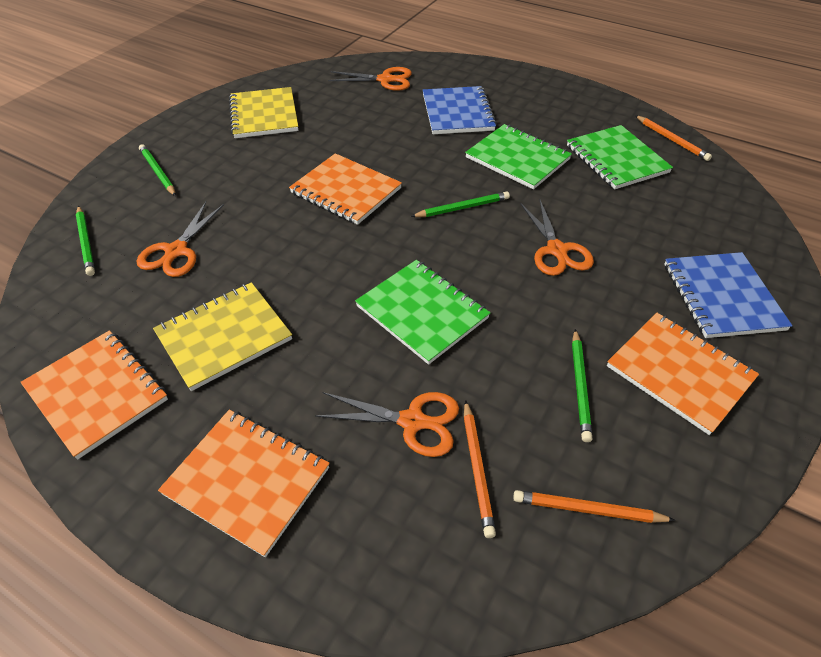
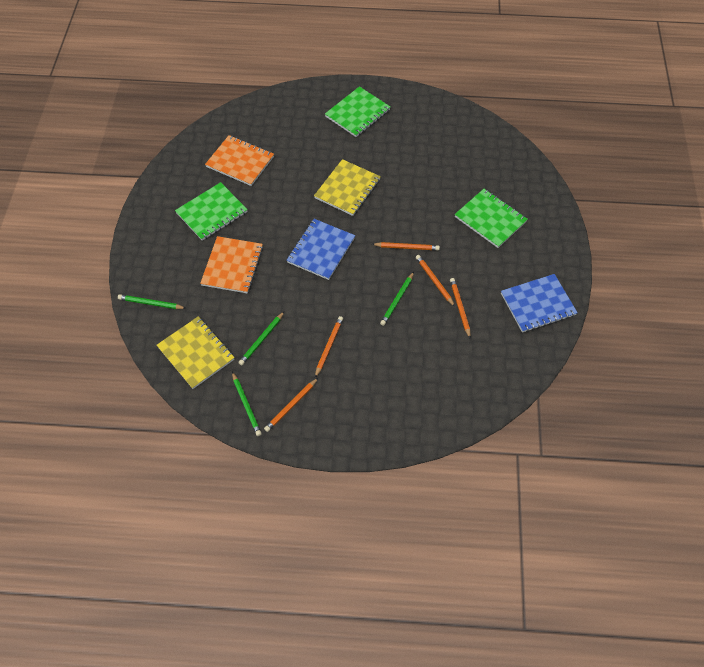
orange notebook: 4 -> 2
orange pencil: 3 -> 5
orange scissors: 4 -> 0

